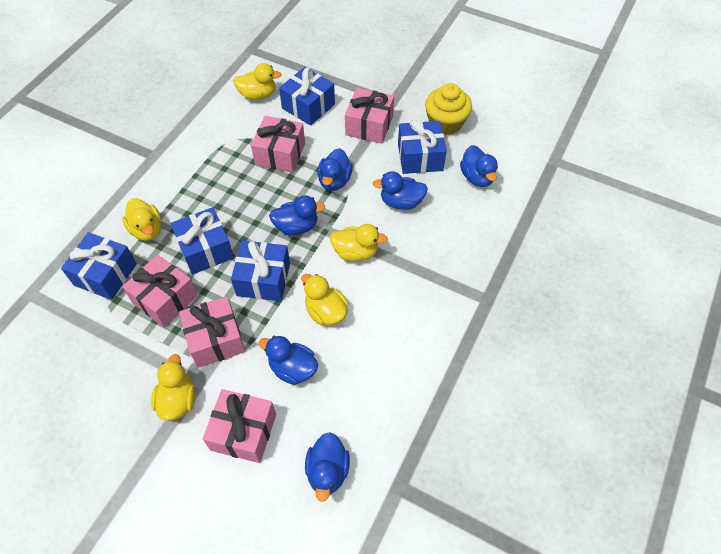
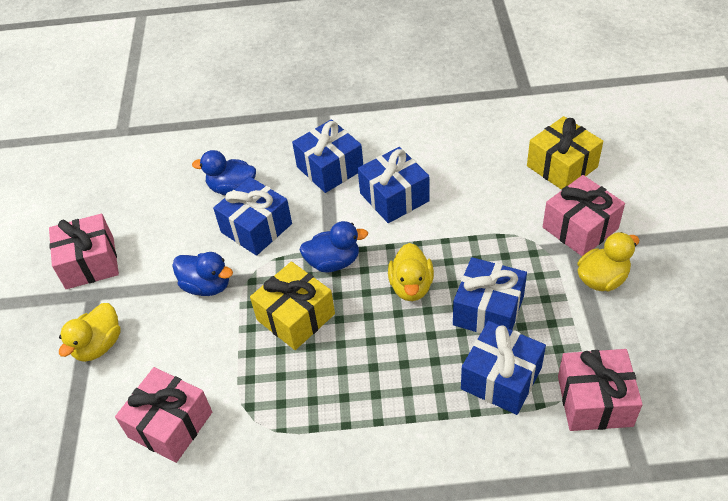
blue duck: 6 -> 3
pink gift: 5 -> 4
yellow cupcake: 1 -> 0
yellow duck: 5 -> 3
yellow gift: 0 -> 2

